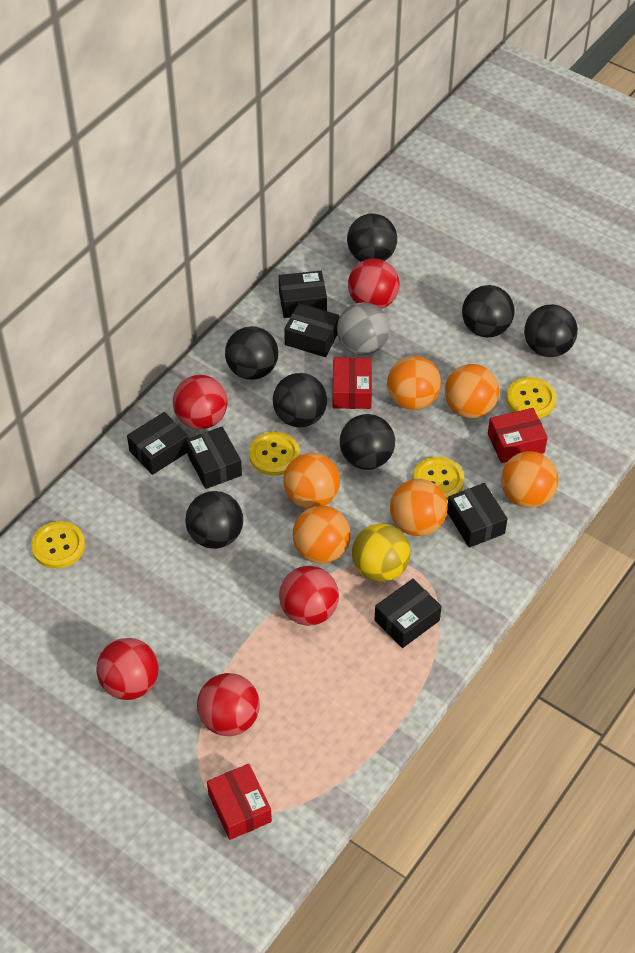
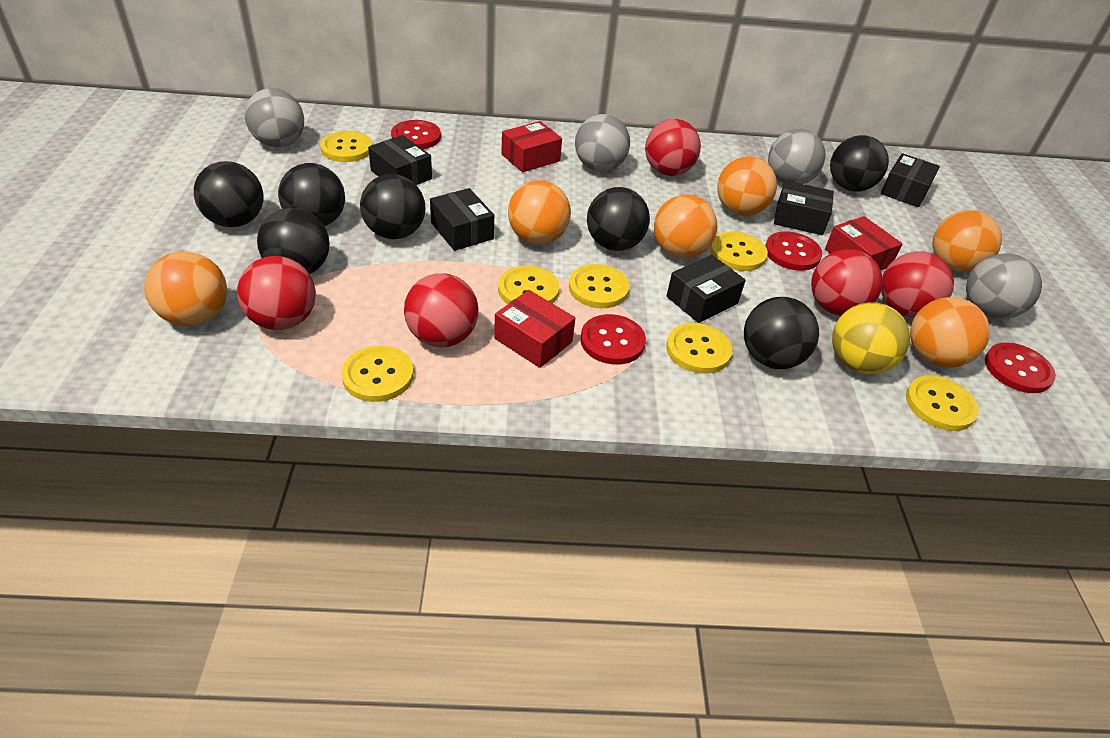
black box: 6 -> 5
grey ball: 1 -> 4
red button: 0 -> 4
yellow button: 4 -> 7

